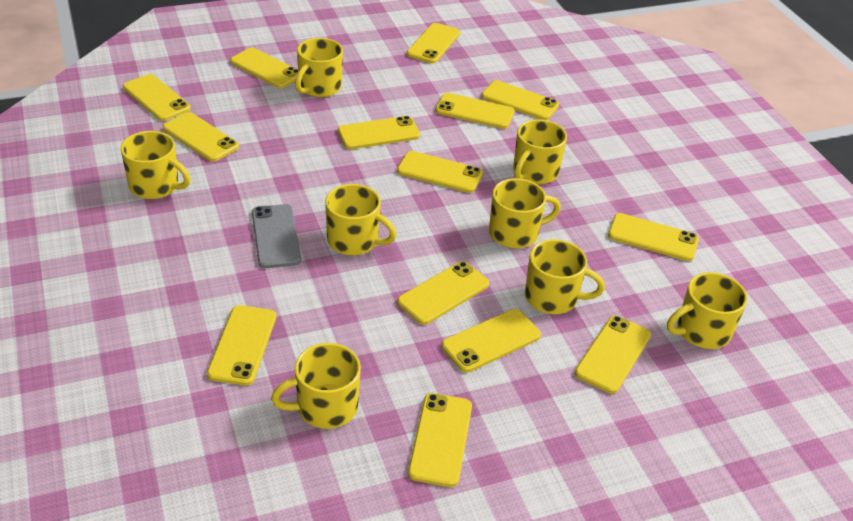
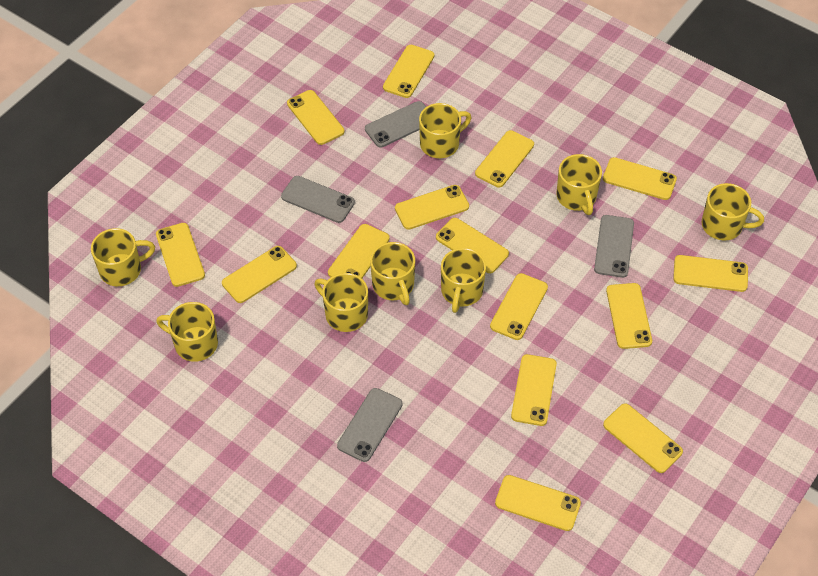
grey phone: 1 -> 4
yellow phone: 14 -> 15

